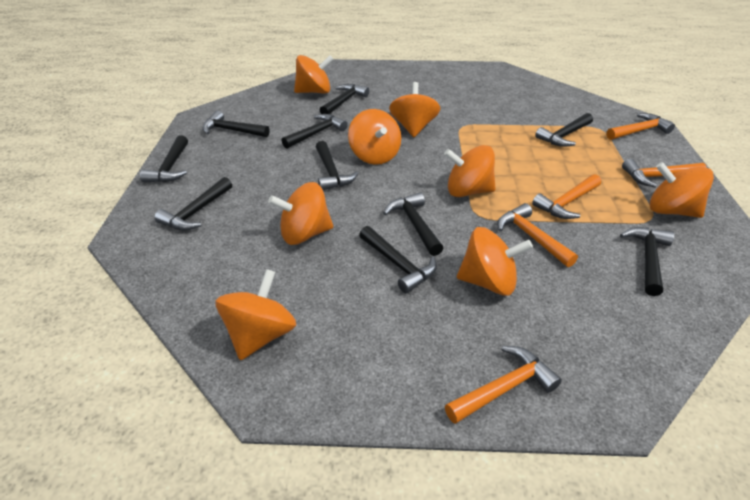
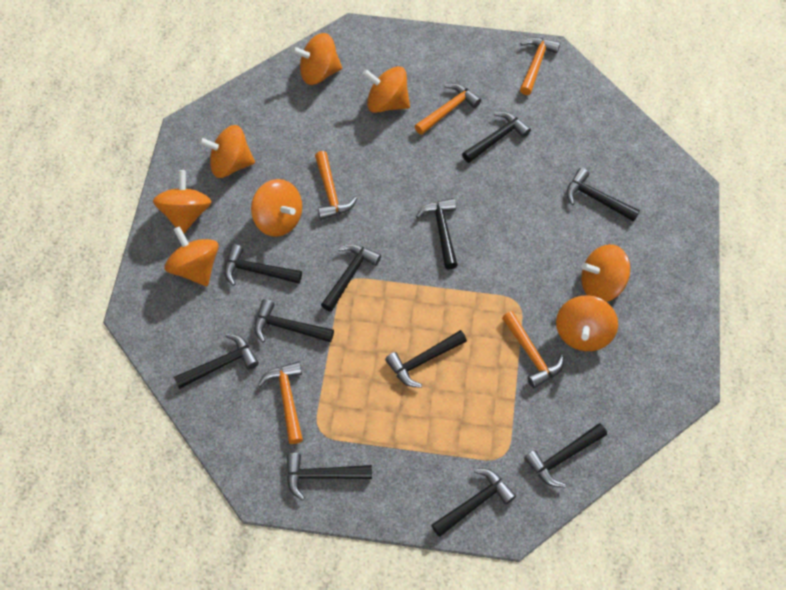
black hammer: 10 -> 11

